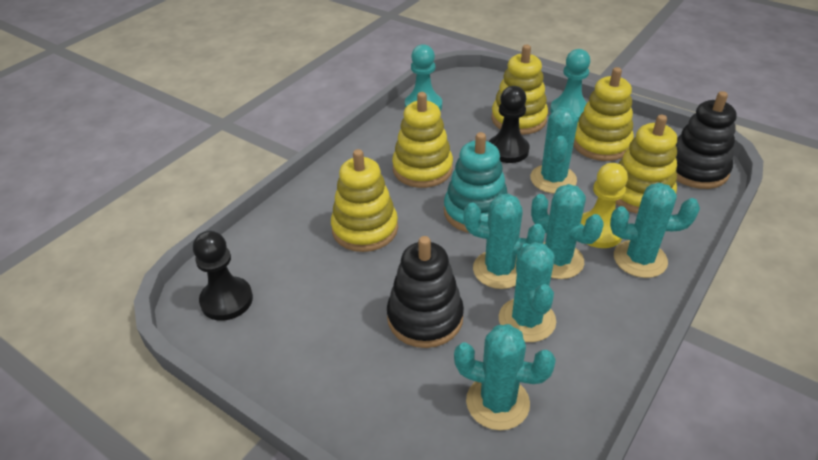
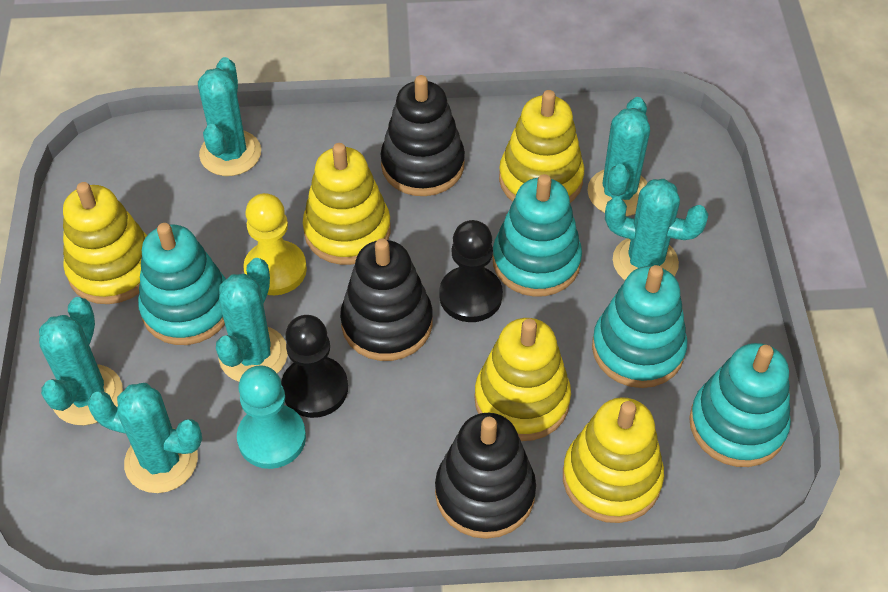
black stacking toy: 2 -> 3
turquoise pawn: 2 -> 1
turquoise stacking toy: 1 -> 4

